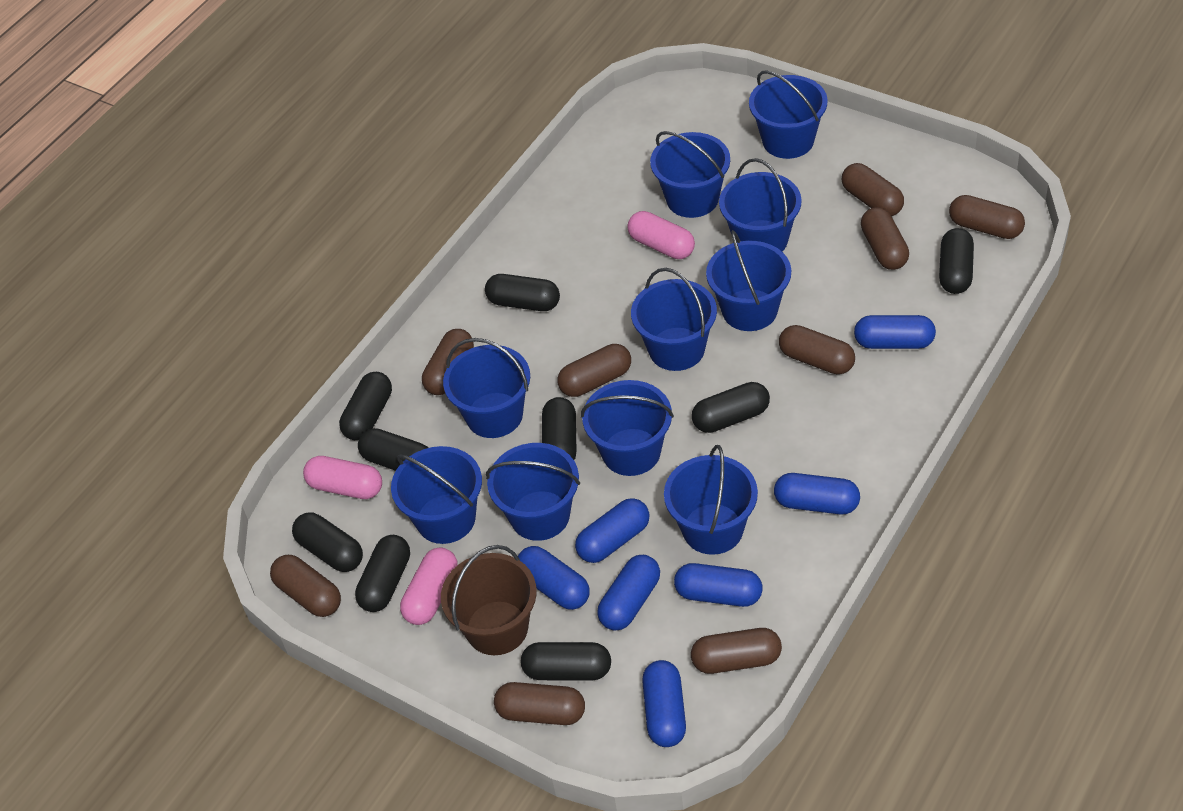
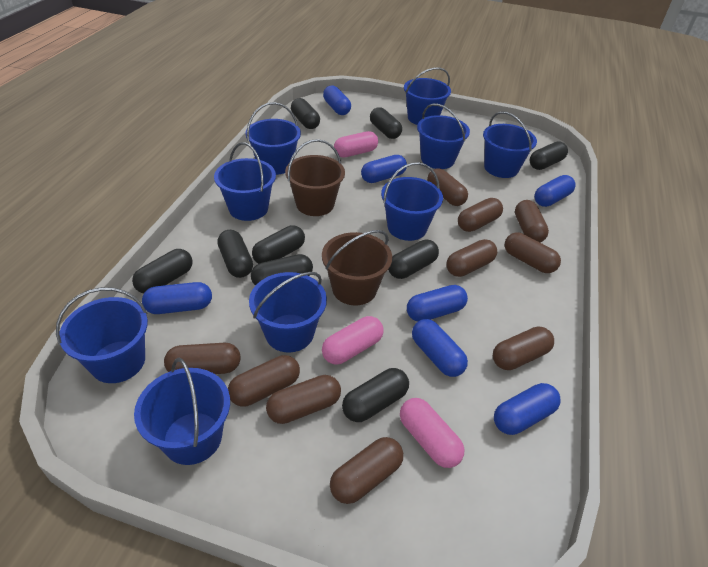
blue bucket: 10 -> 9
brown bucket: 1 -> 2
brown capsule: 9 -> 10

